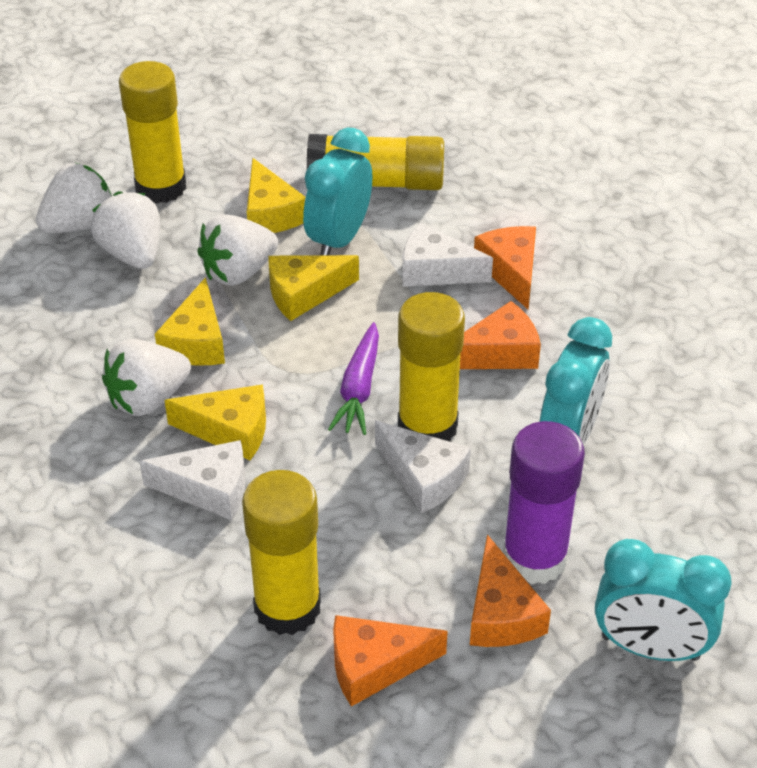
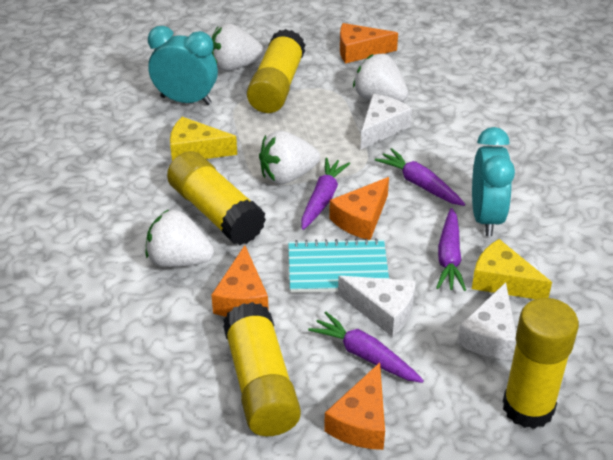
purple carrot: 1 -> 4
purple glue stick: 1 -> 0
turquoise clock: 3 -> 2
turquoise notebook: 0 -> 1
yellow cheese: 4 -> 2

